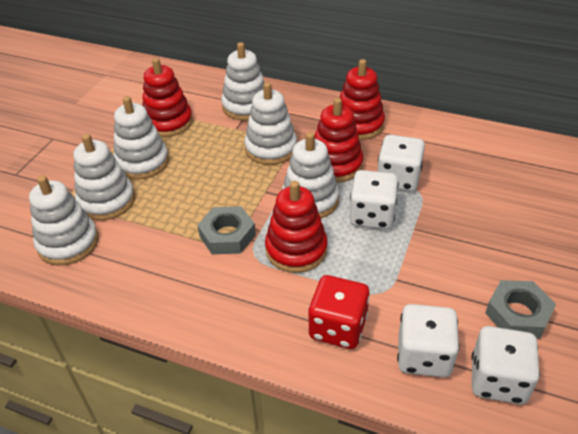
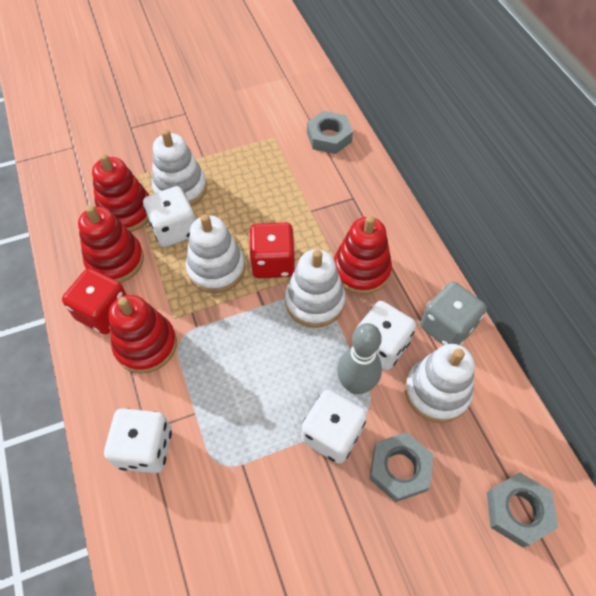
grey bowling pin: 0 -> 1
grey dice: 0 -> 1
grey nut: 2 -> 3
red dice: 1 -> 2
white stacking toy: 6 -> 4

